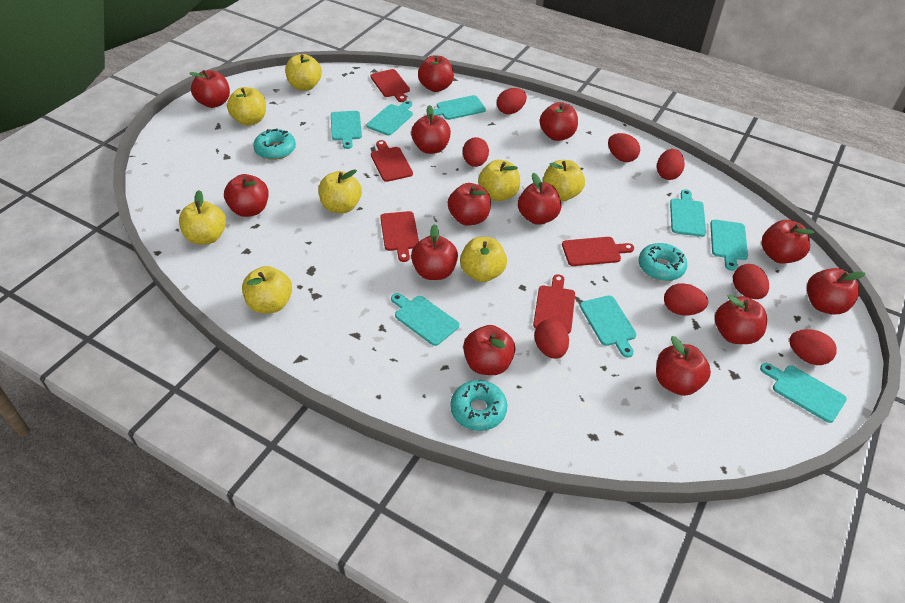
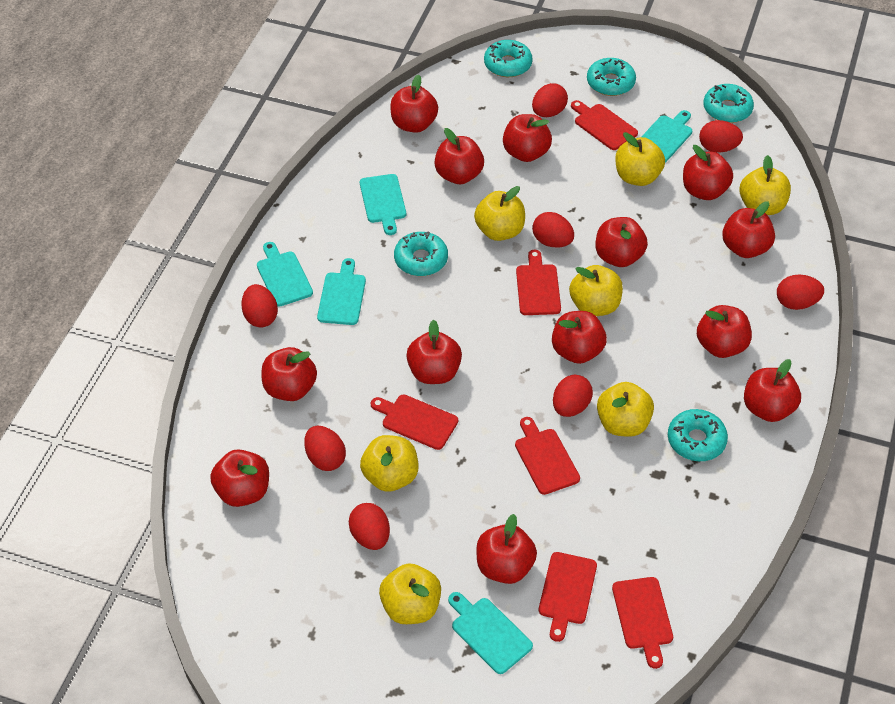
red cutting board: 5 -> 6
turquoise cutting board: 8 -> 5
turquoise donut: 3 -> 5
yellow apple: 8 -> 7

